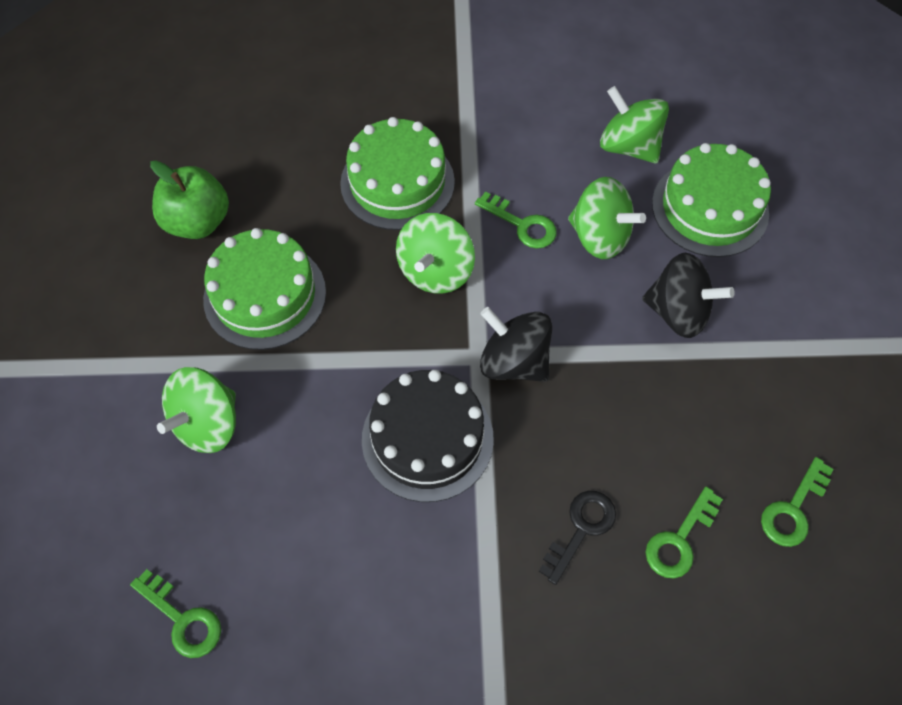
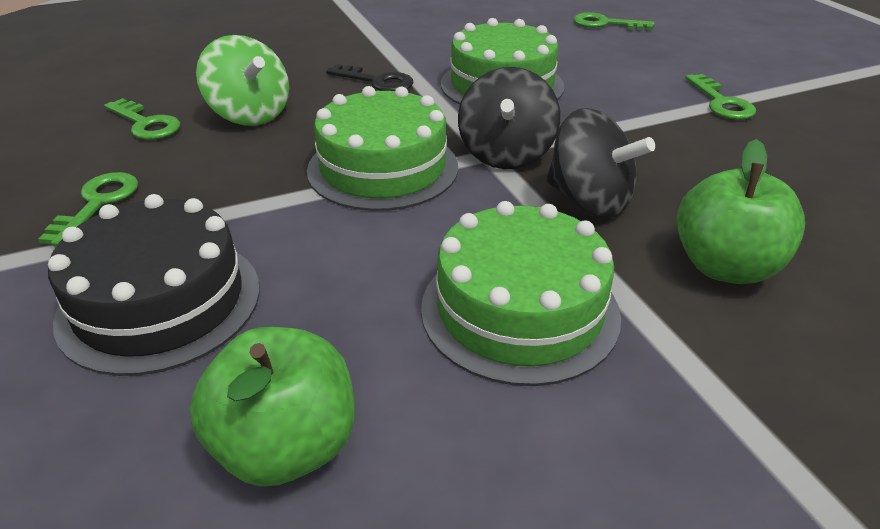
green apple: 1 -> 2
green spinning top: 4 -> 1

